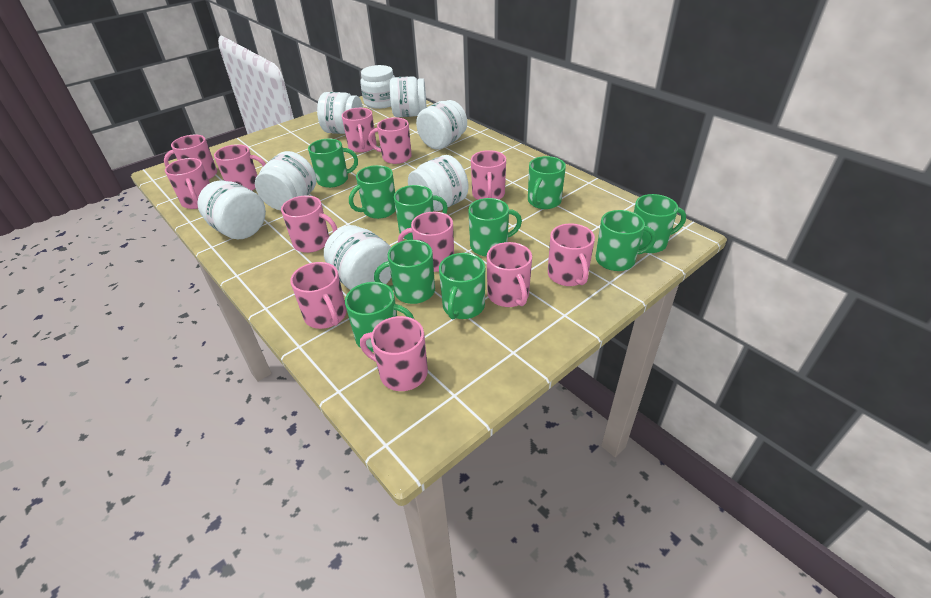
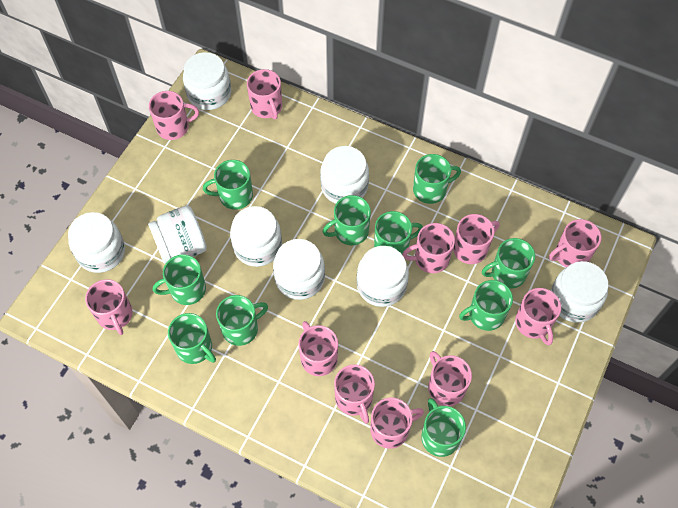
pink mug: 12 -> 11

